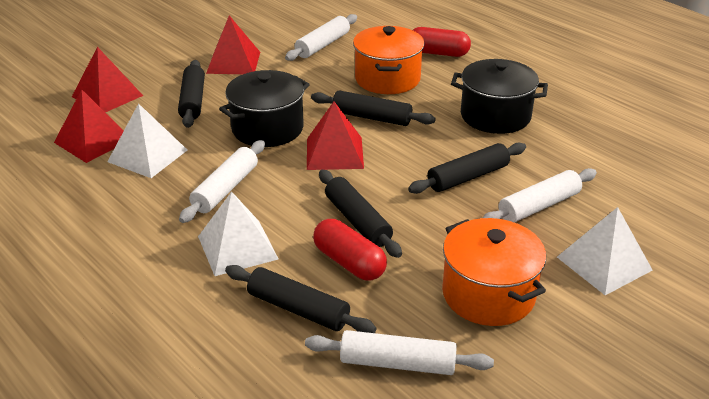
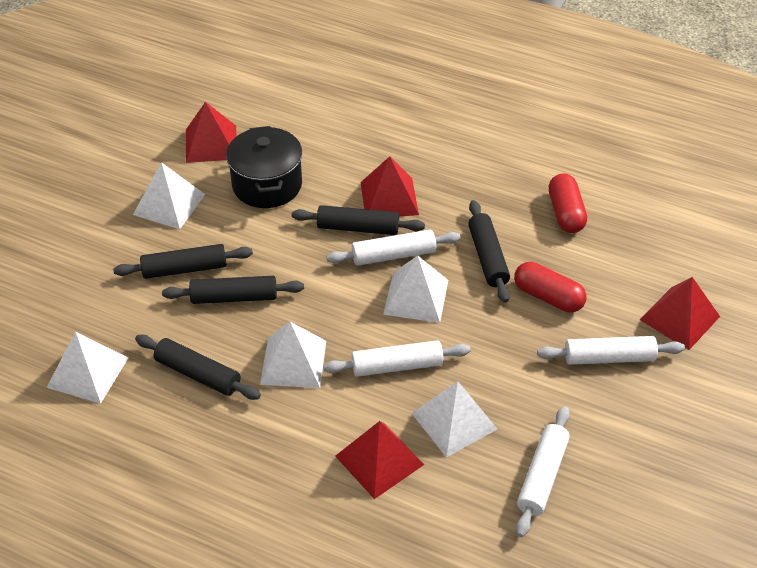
black pot: 2 -> 1
orange pot: 2 -> 0
white pyramid: 3 -> 5

